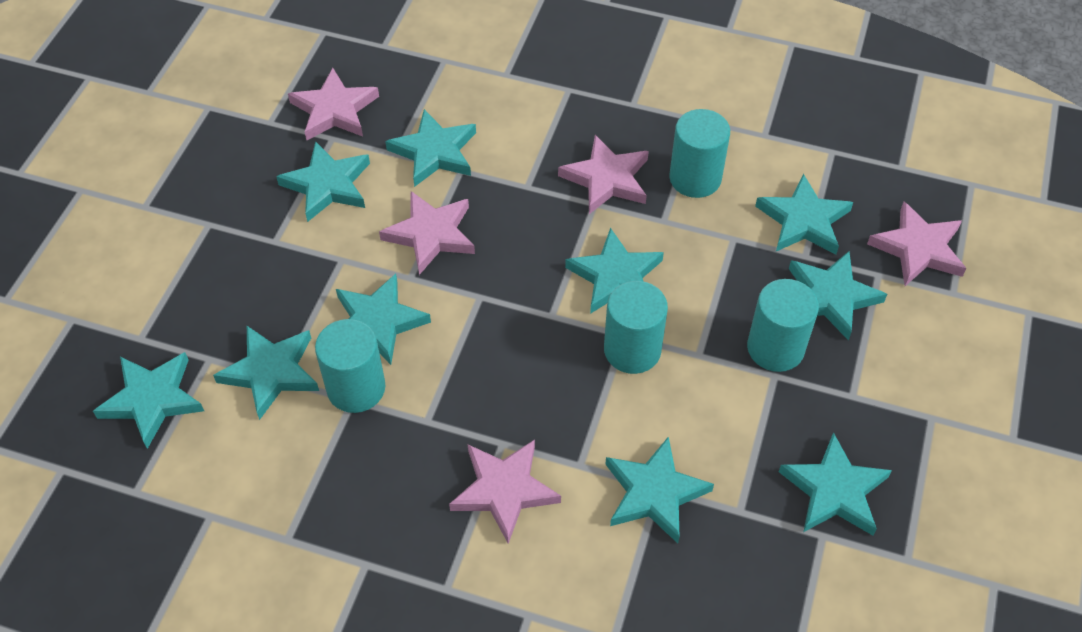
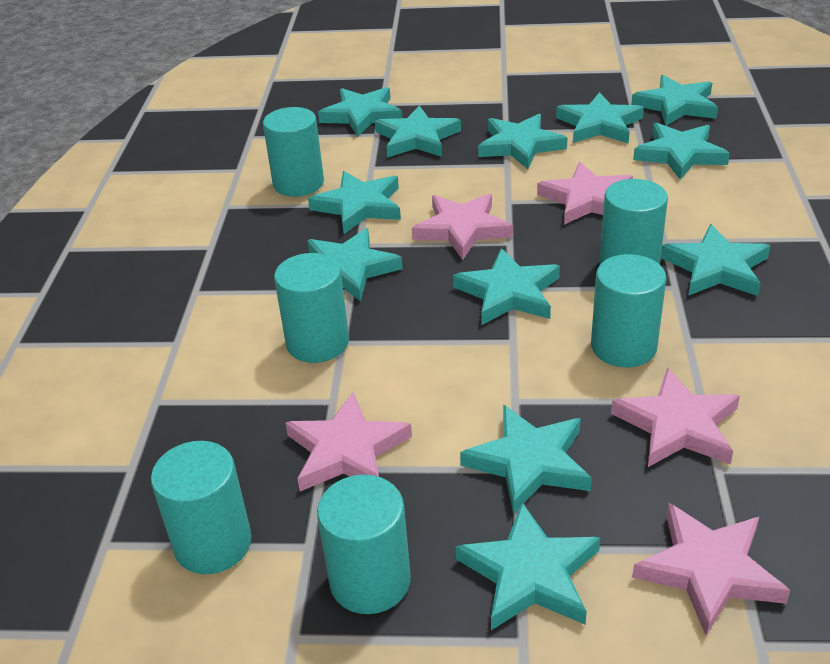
turquoise cylinder: 4 -> 6
turquoise star: 10 -> 12

